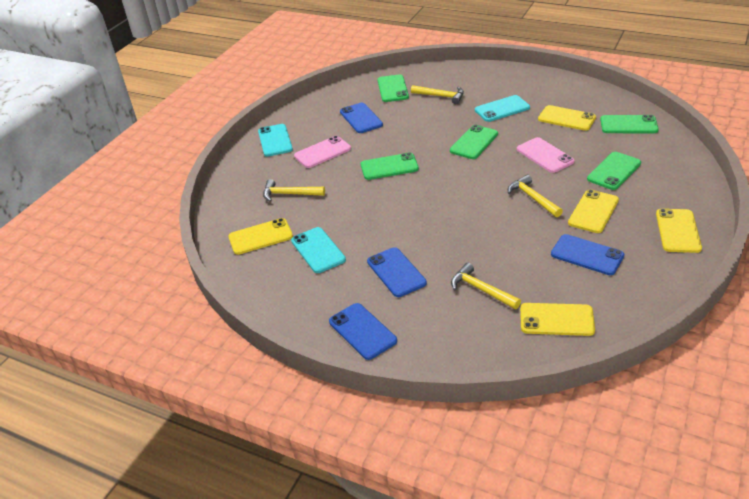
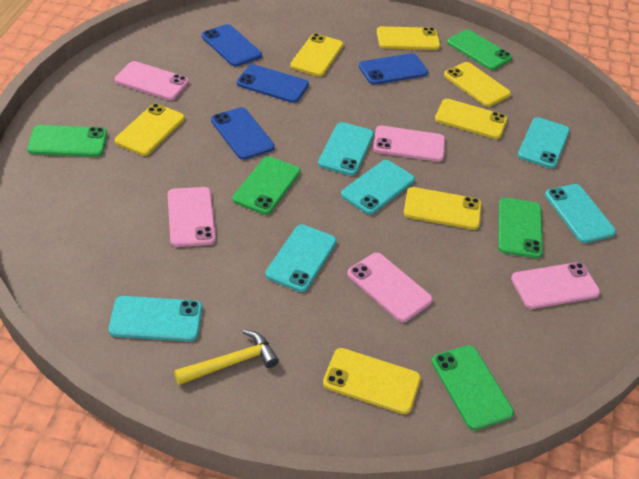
pink phone: 2 -> 5
turquoise phone: 3 -> 6
yellow hammer: 4 -> 1
yellow phone: 5 -> 7

